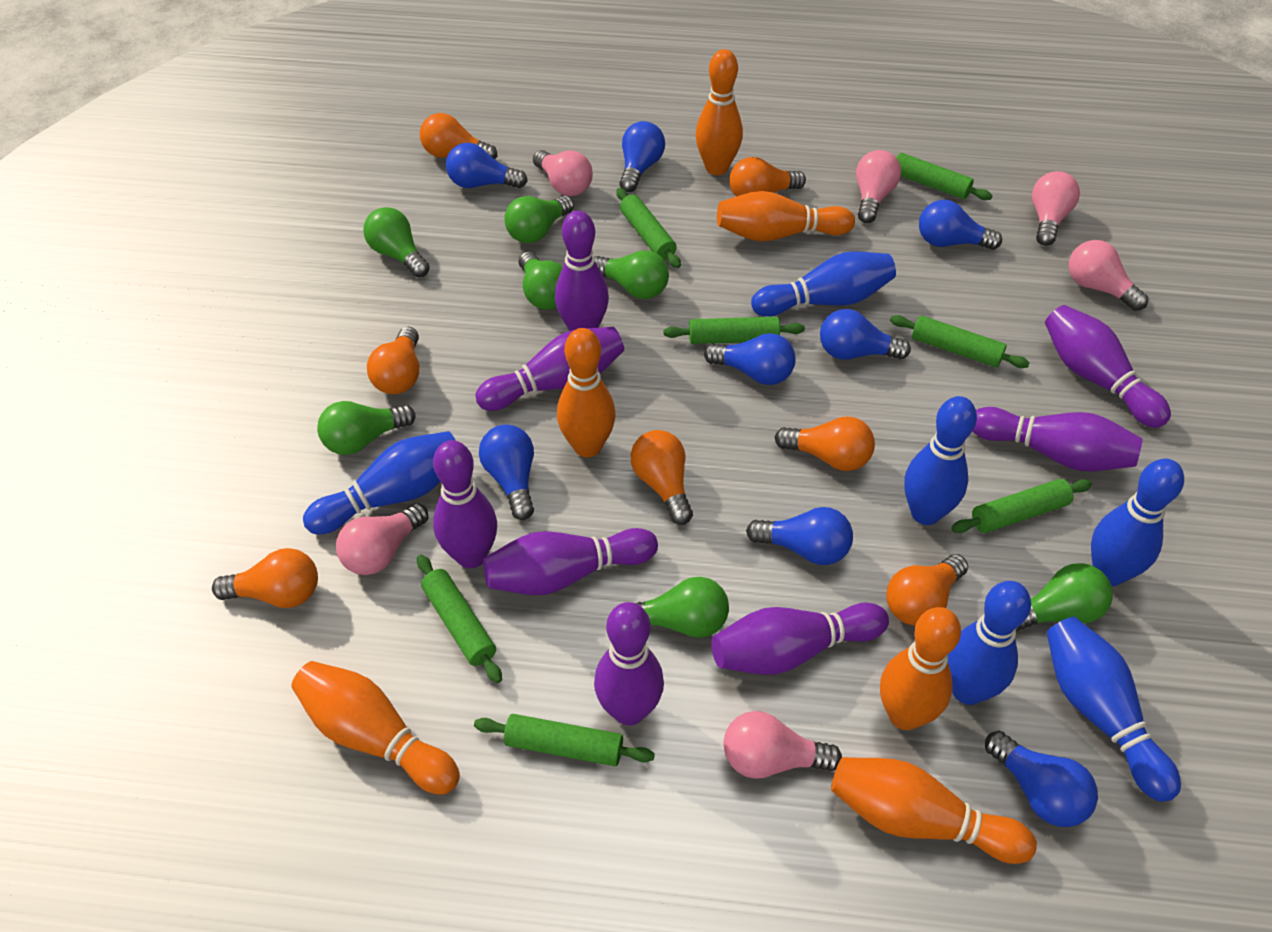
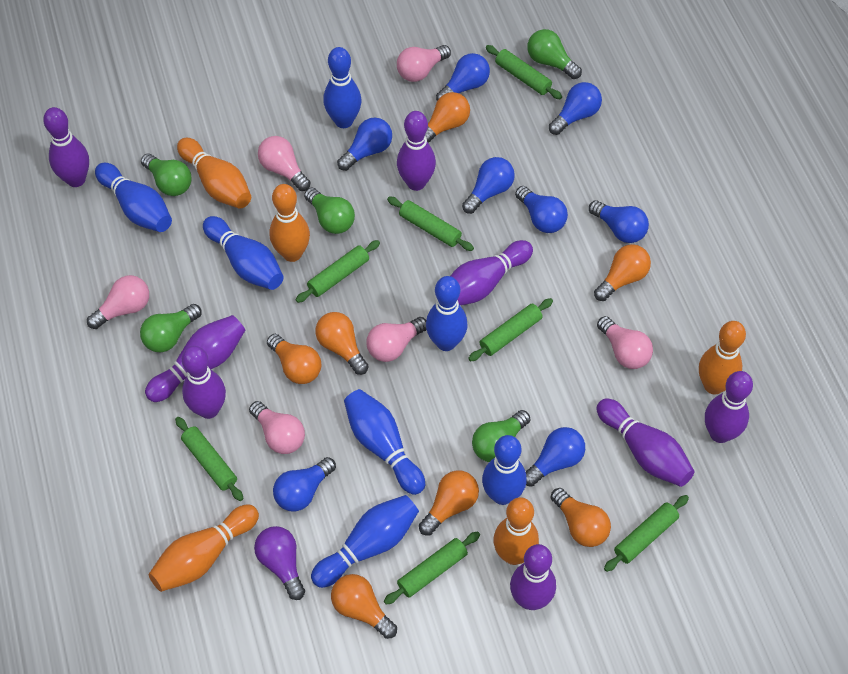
blue bowling pin: 6 -> 7
green light bulb: 7 -> 5
orange bowling pin: 6 -> 5
purple light bulb: 0 -> 1

